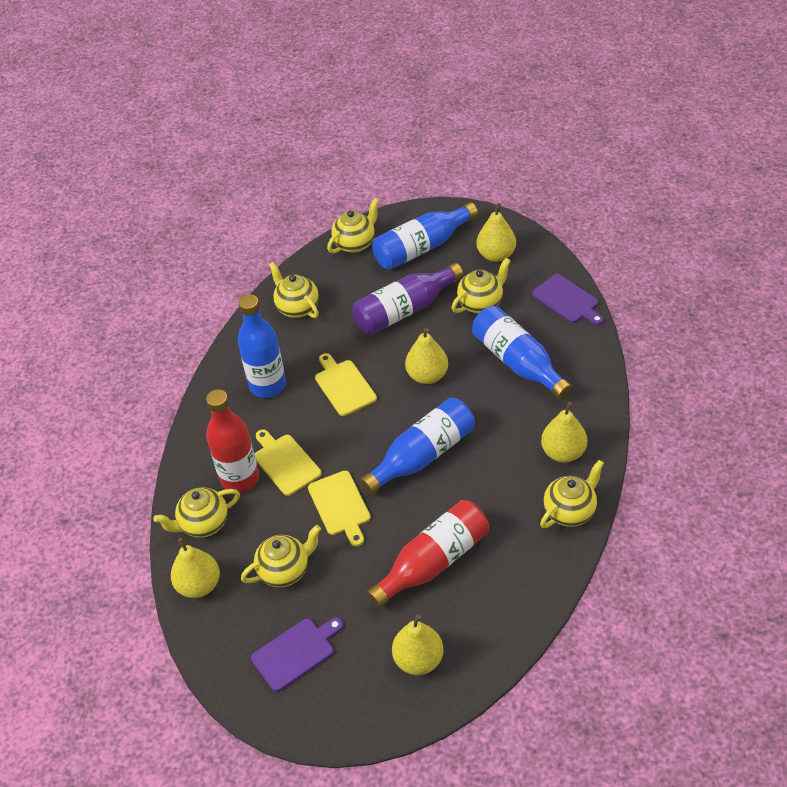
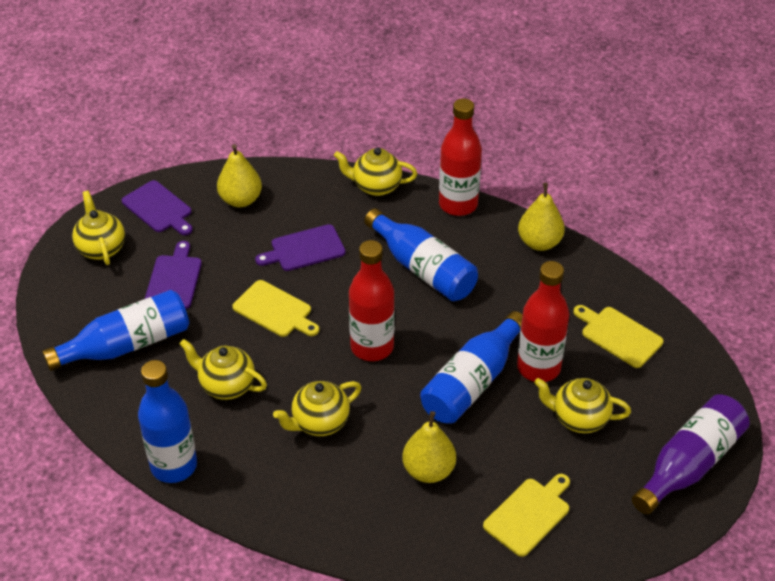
purple cutting board: 2 -> 3
red bottle: 2 -> 3
yellow pear: 5 -> 3
yellow teapot: 6 -> 5

